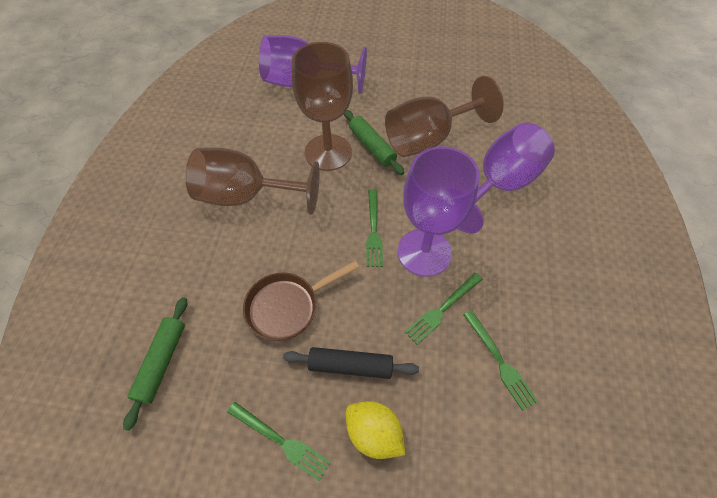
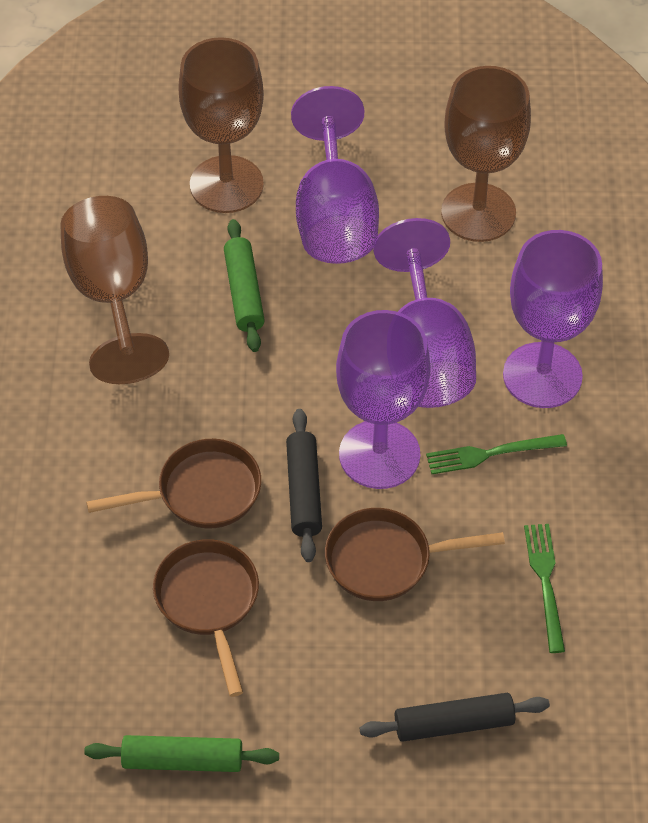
black rolling pin: 1 -> 2
brown pan: 1 -> 3
green fork: 4 -> 2
purple goblet: 3 -> 4
yellow lemon: 1 -> 0

